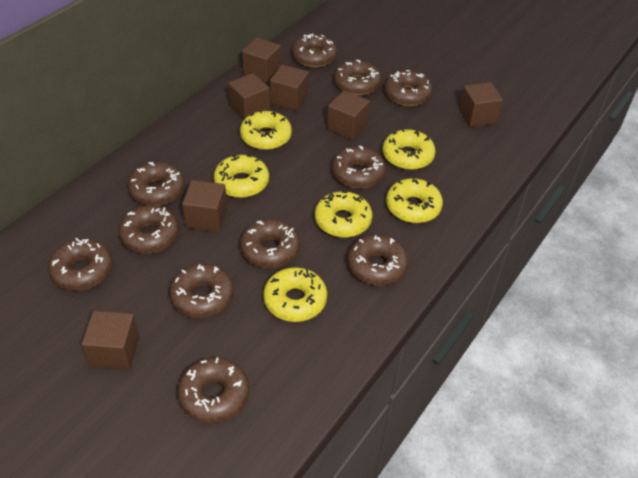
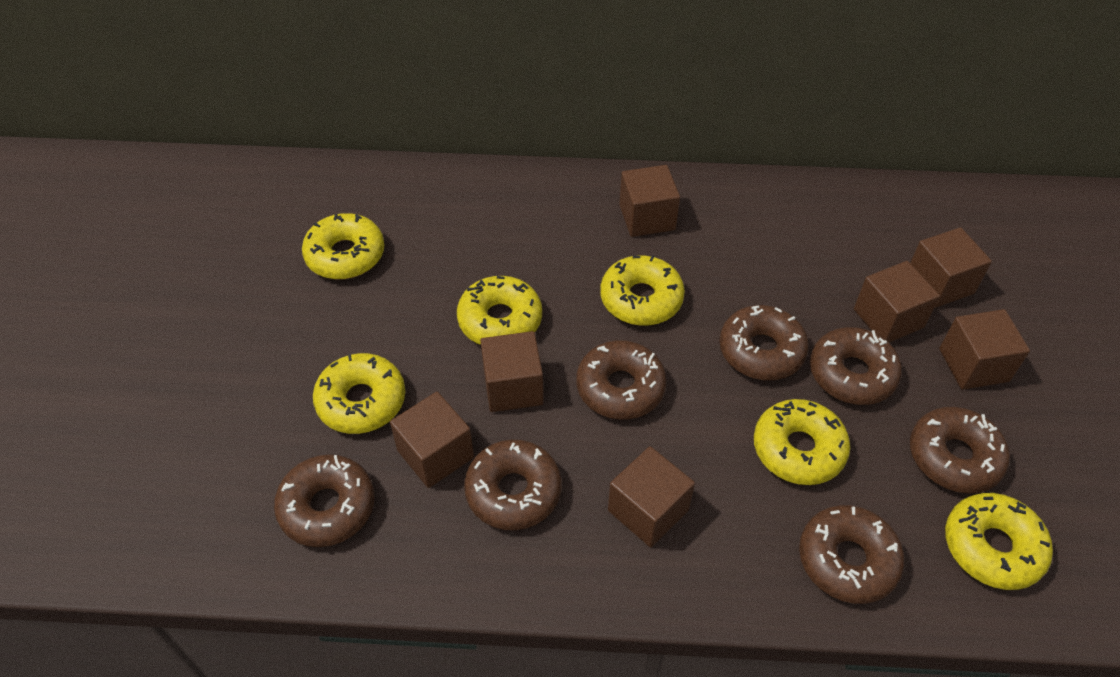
brown donut: 11 -> 7

